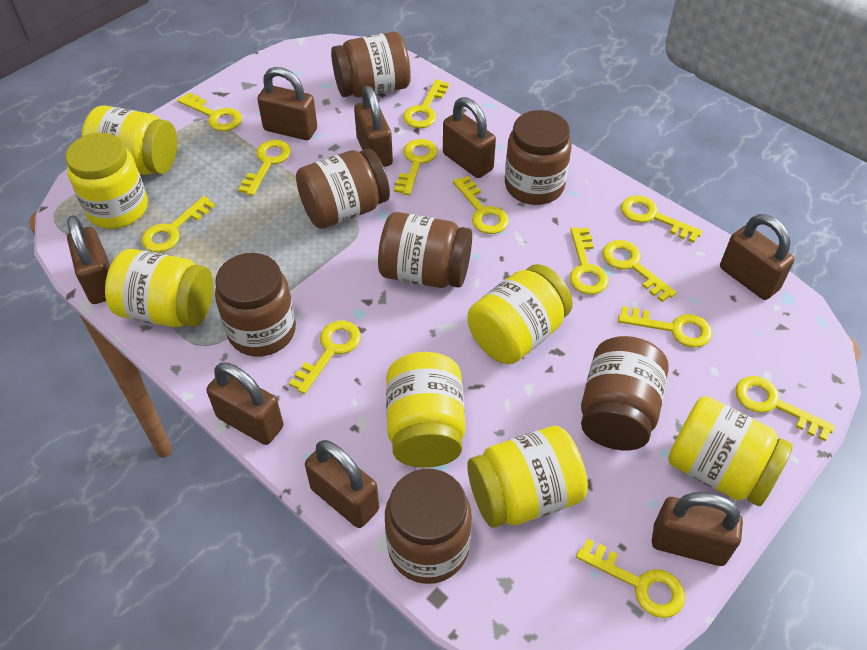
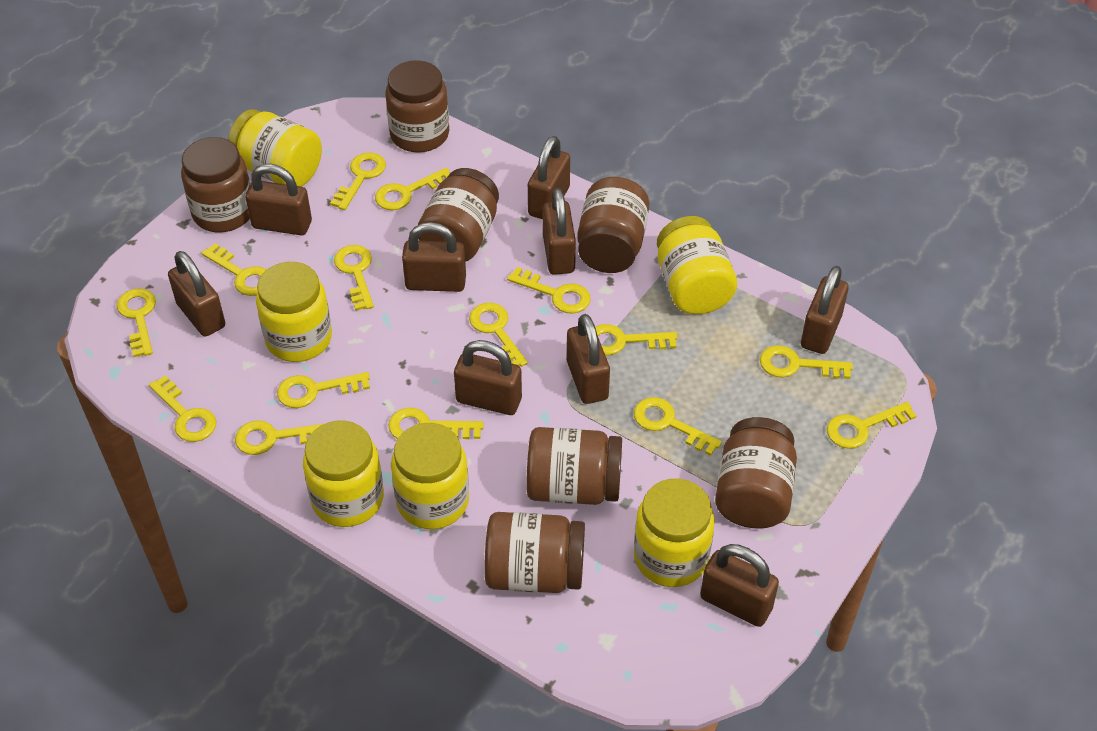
brown padlock: 8 -> 9
yellow jar: 7 -> 6
yellow key: 13 -> 15

